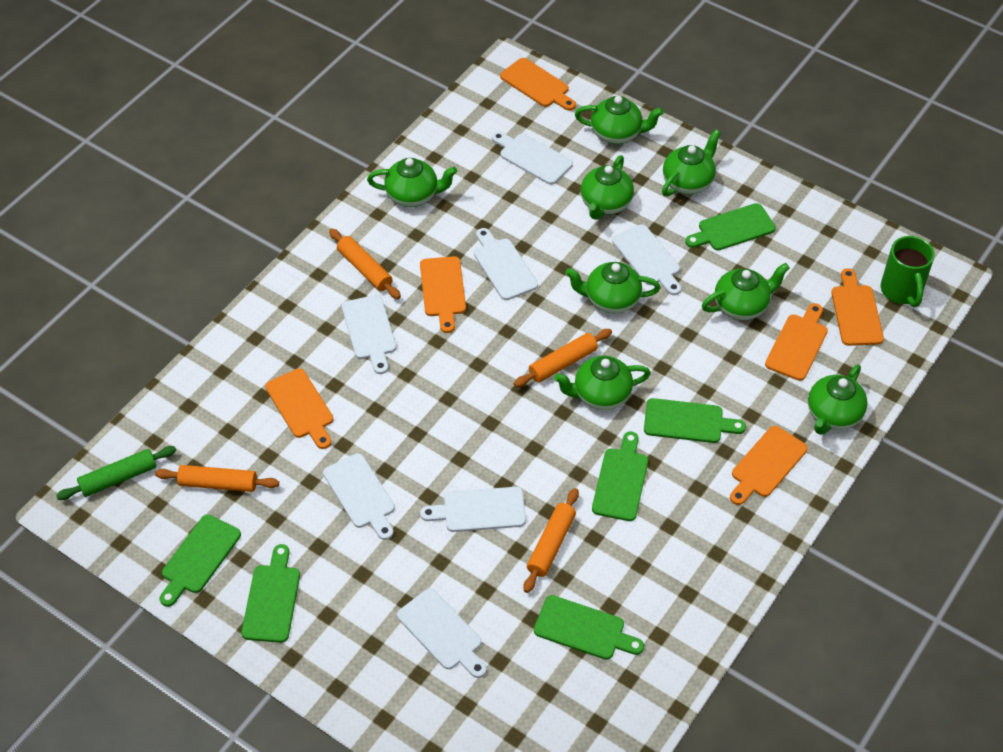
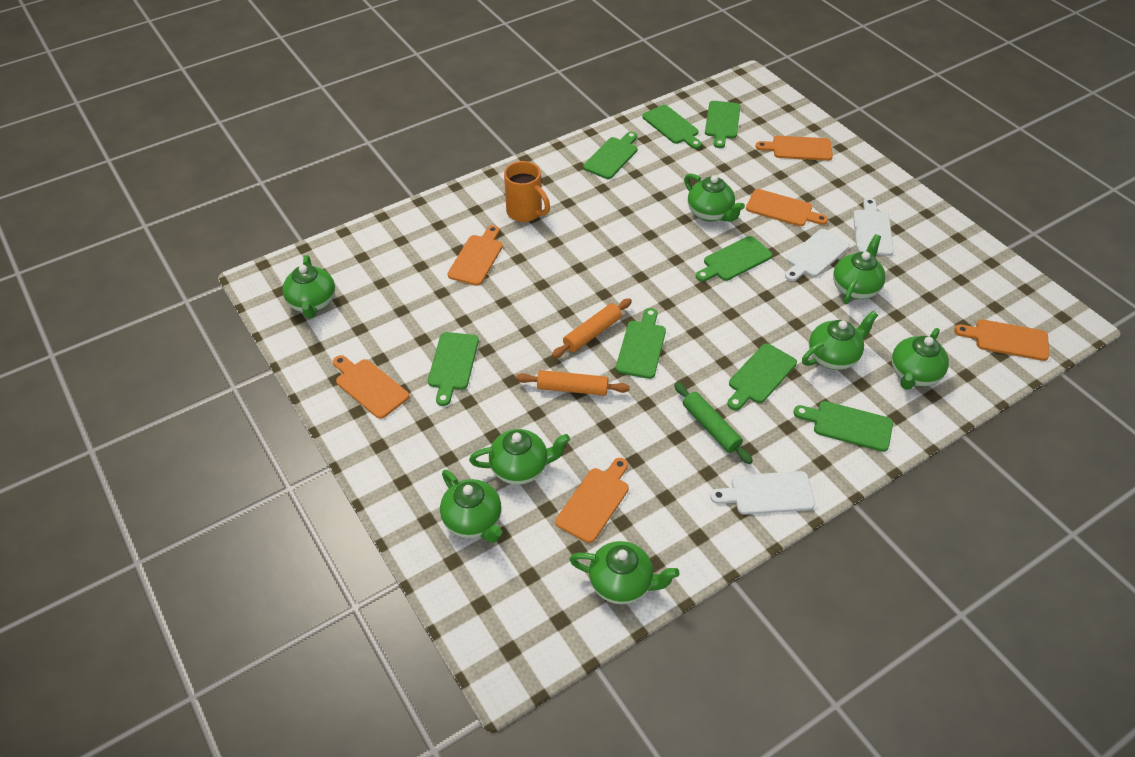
green cutting board: 6 -> 8
green mug: 1 -> 0
orange mug: 0 -> 1
orange rolling pin: 4 -> 2
white cutting board: 7 -> 3

